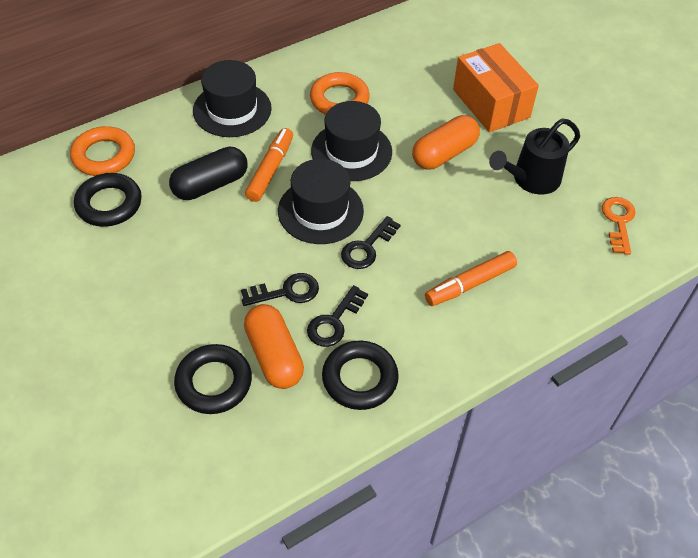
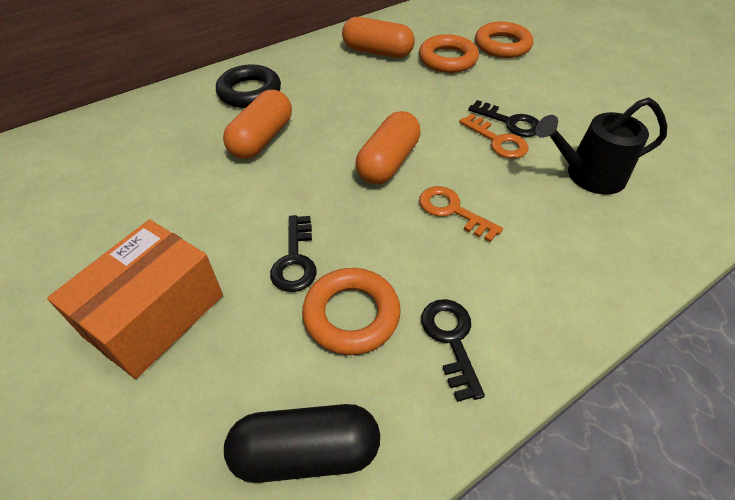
black hat: 3 -> 0
black ring: 3 -> 1
orange capsule: 2 -> 3
orange key: 1 -> 2
orange marker: 2 -> 0
orange ring: 2 -> 3

